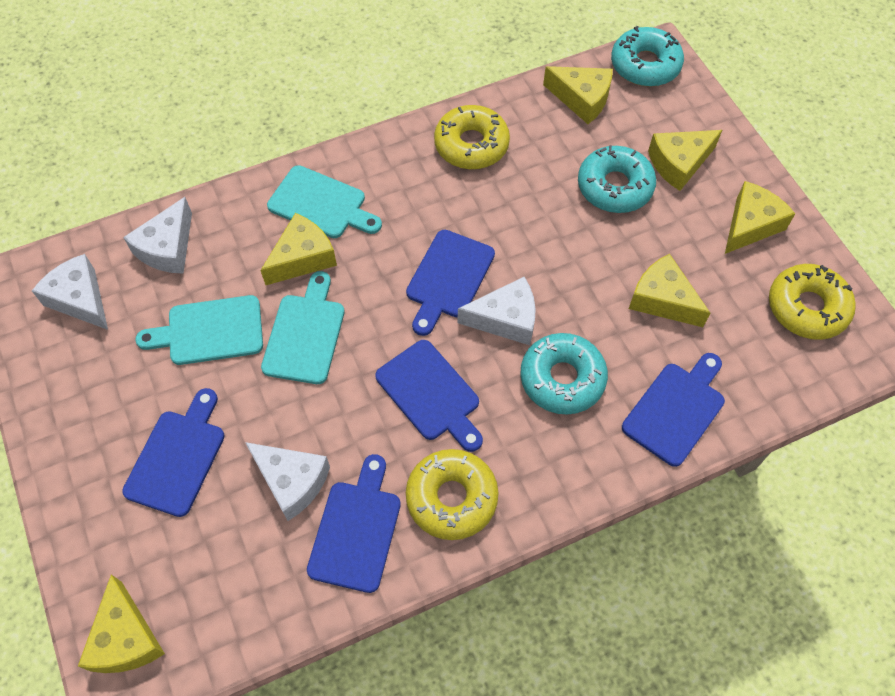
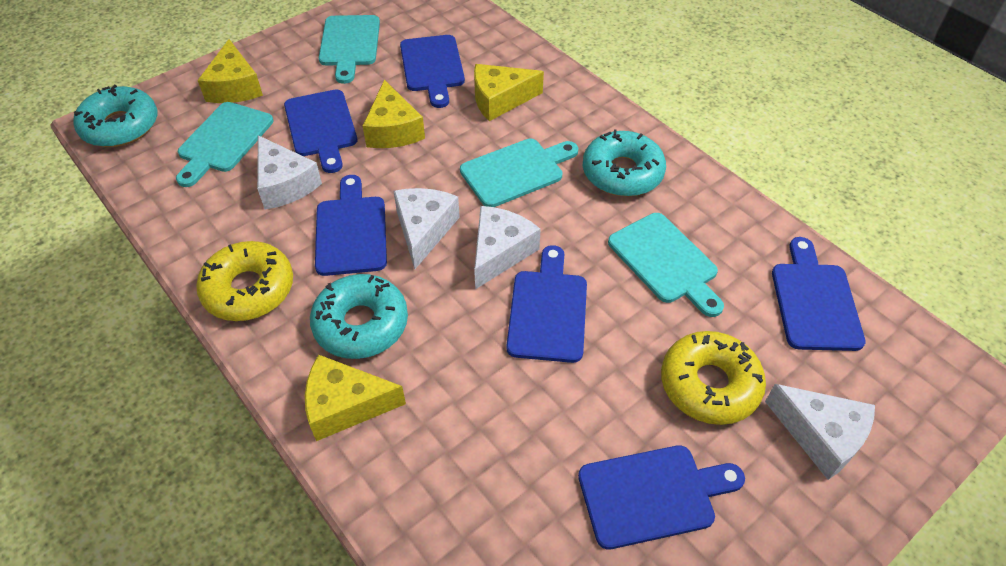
blue cutting board: 5 -> 6
turquoise cutting board: 3 -> 4
yellow cheese: 6 -> 4
yellow donut: 3 -> 2

